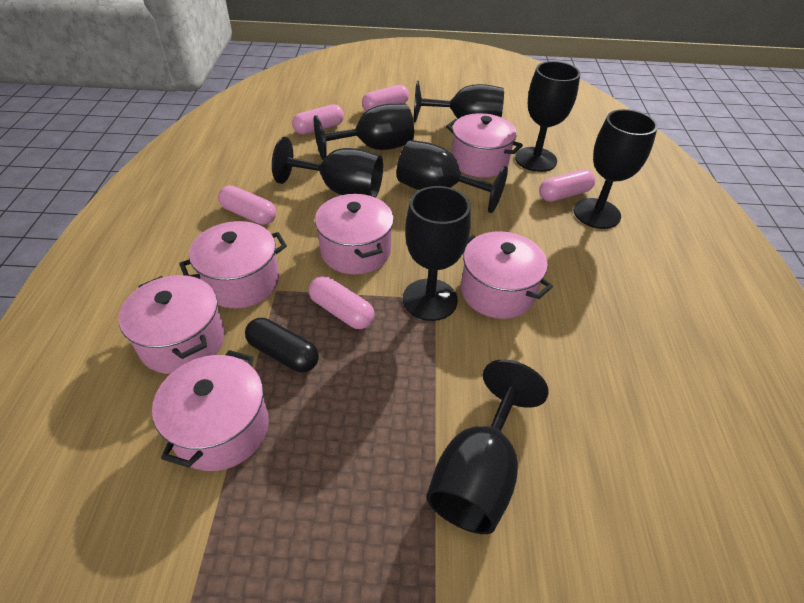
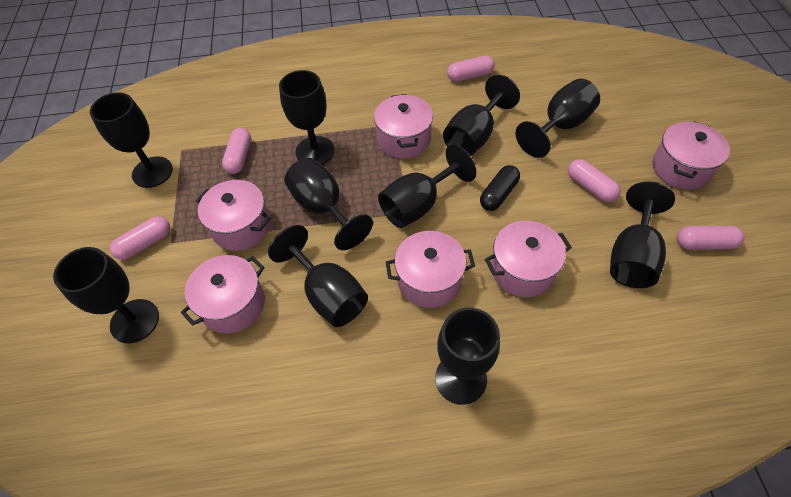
black goblet: 8 -> 10

